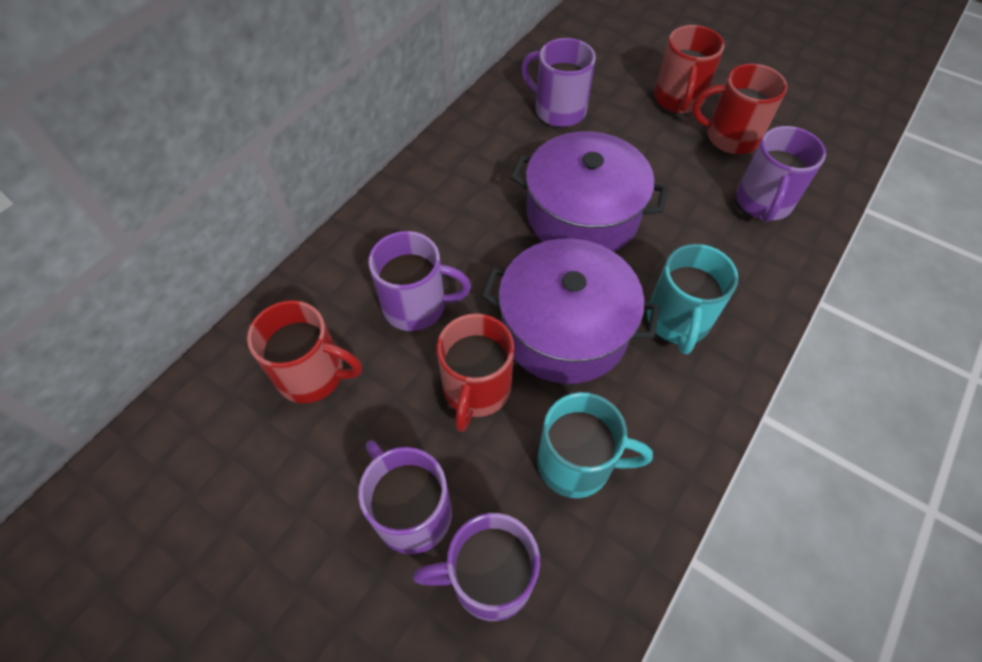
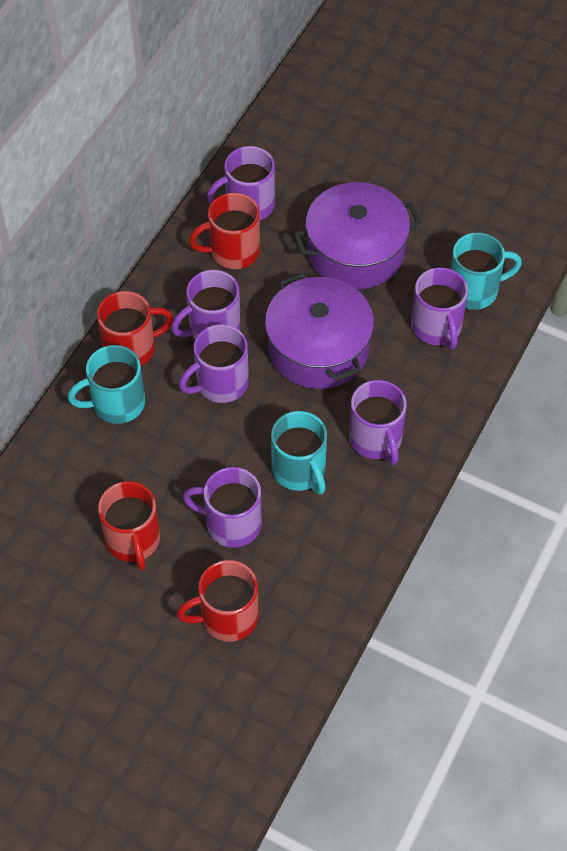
purple mug: 5 -> 6
turquoise mug: 2 -> 3

